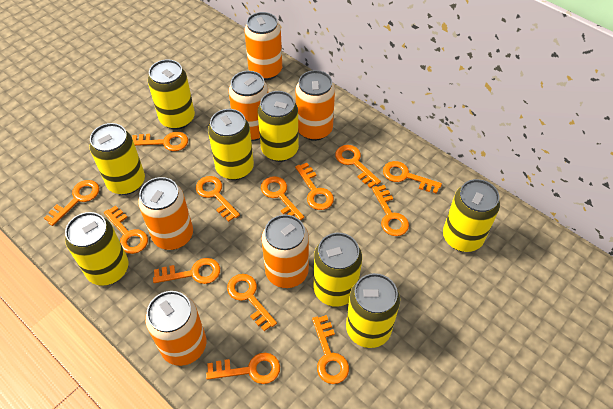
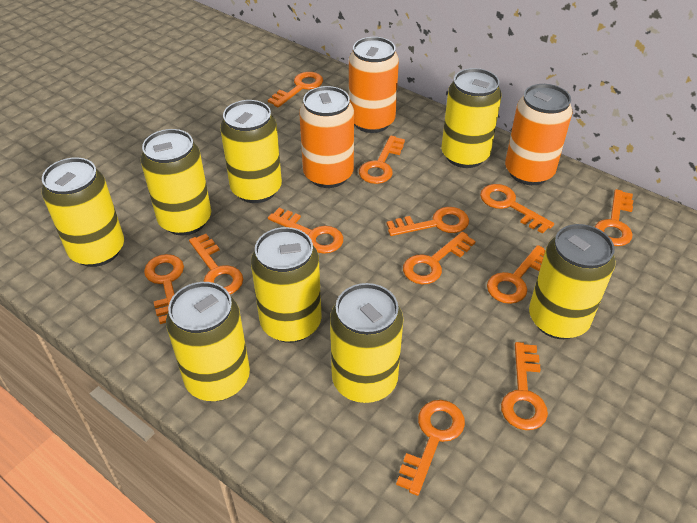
orange can: 6 -> 3
orange key: 13 -> 12

